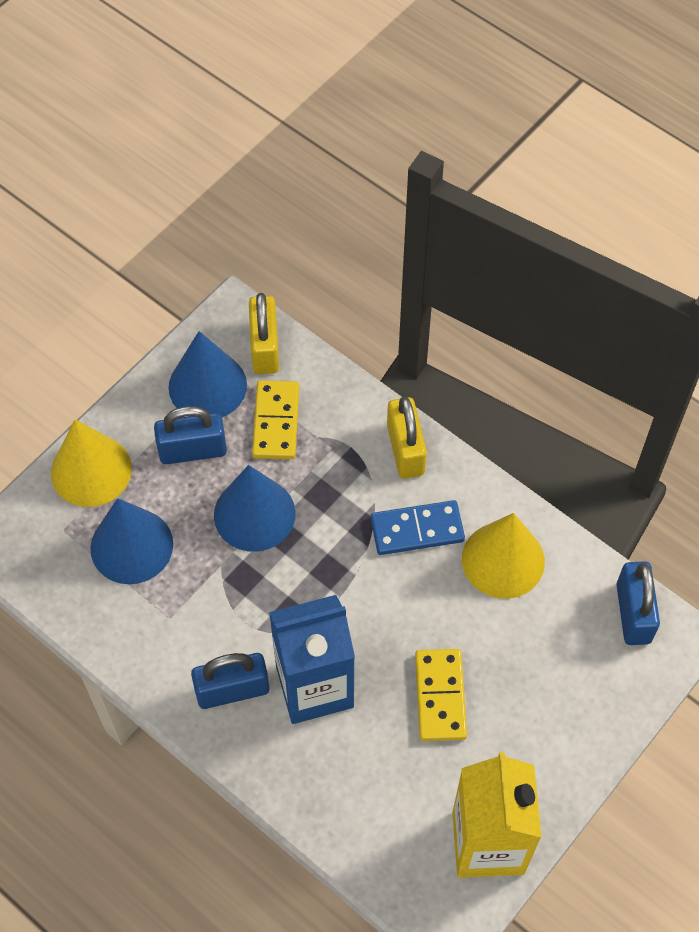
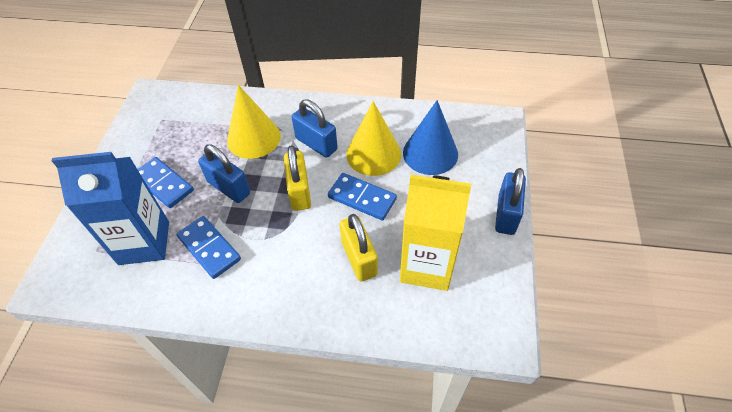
blue cone: 3 -> 1
blue domino: 1 -> 3
yellow domino: 2 -> 0

